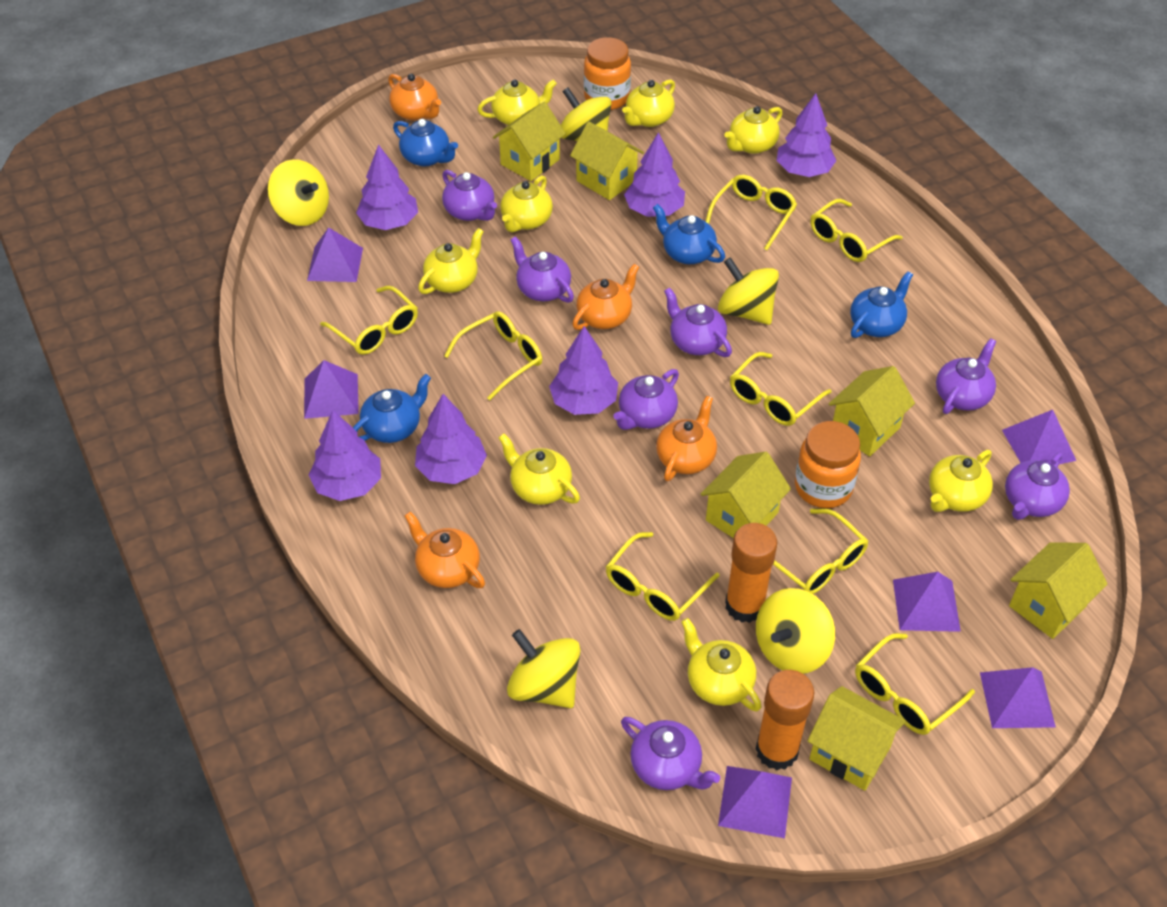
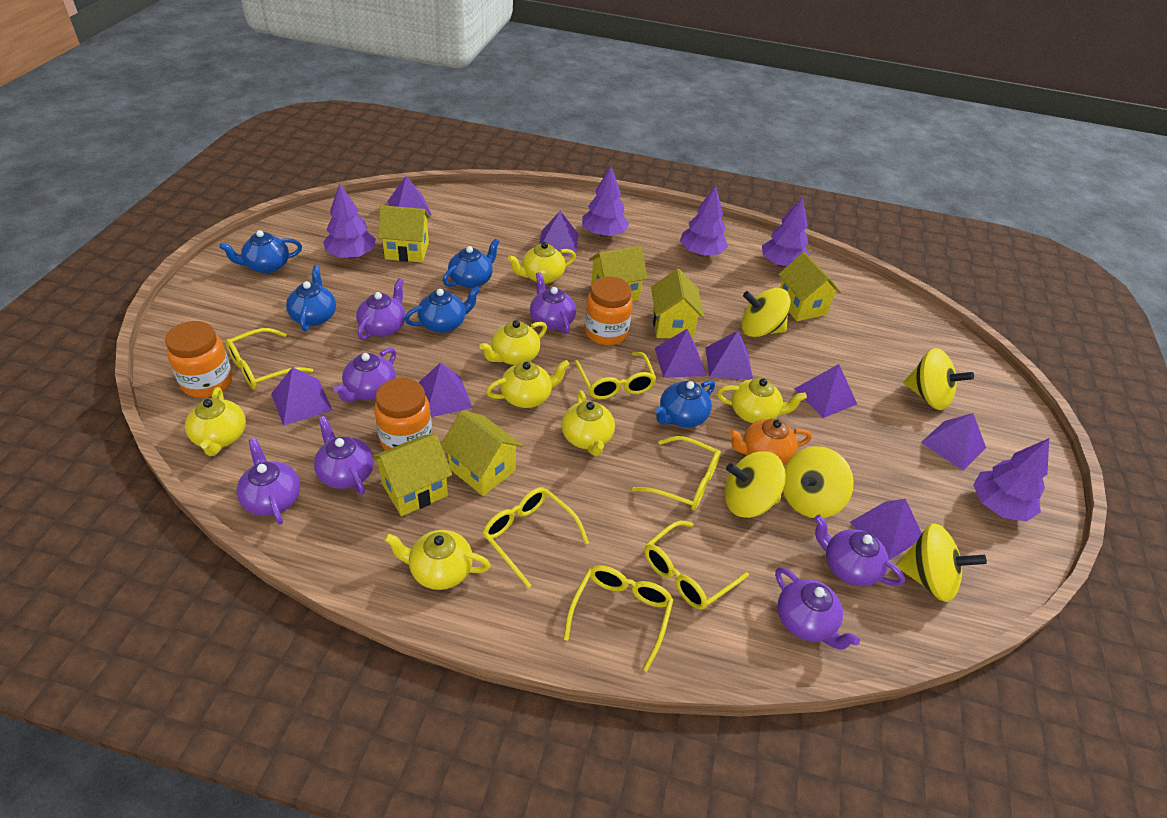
blue teapot: 4 -> 5
orange glue stick: 2 -> 0
orange jar: 2 -> 3
orange teapot: 4 -> 1
purple pyramid: 6 -> 9
purple tree: 6 -> 5
yellow glasses: 8 -> 6
yellow teapot: 8 -> 7

